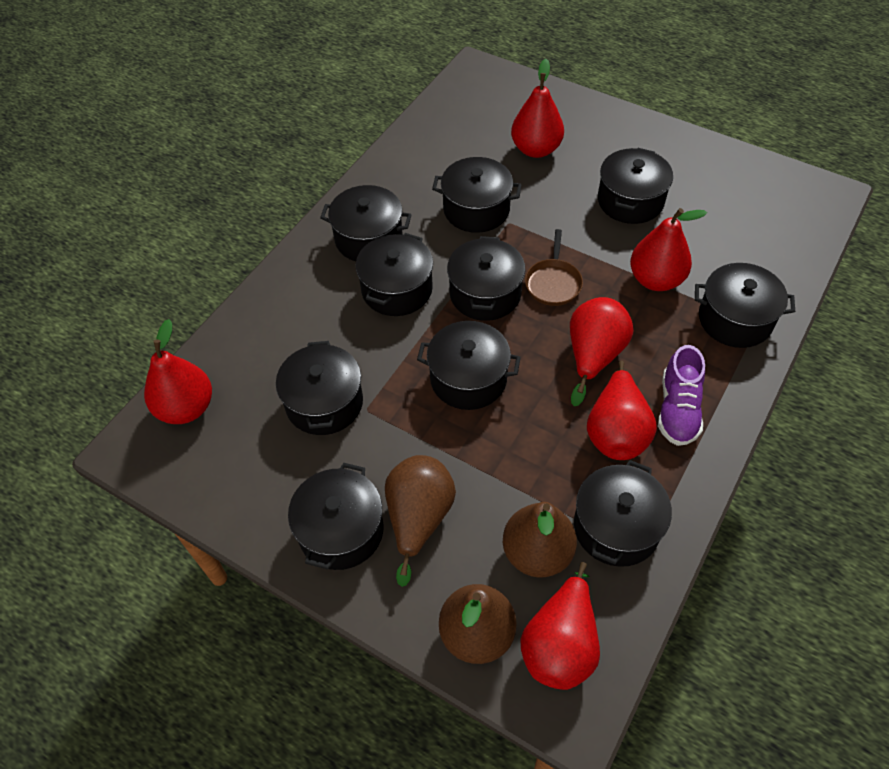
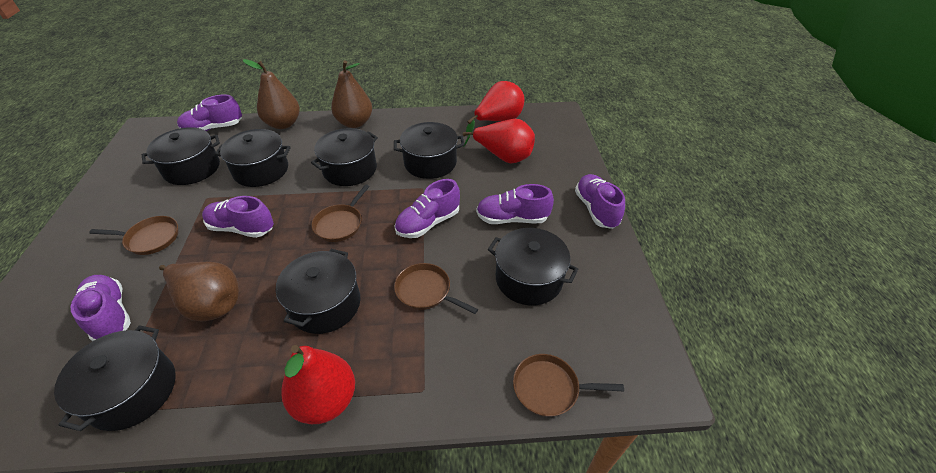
black pot: 10 -> 7
brown pan: 1 -> 4
purple shoe: 1 -> 6
red pear: 6 -> 3

